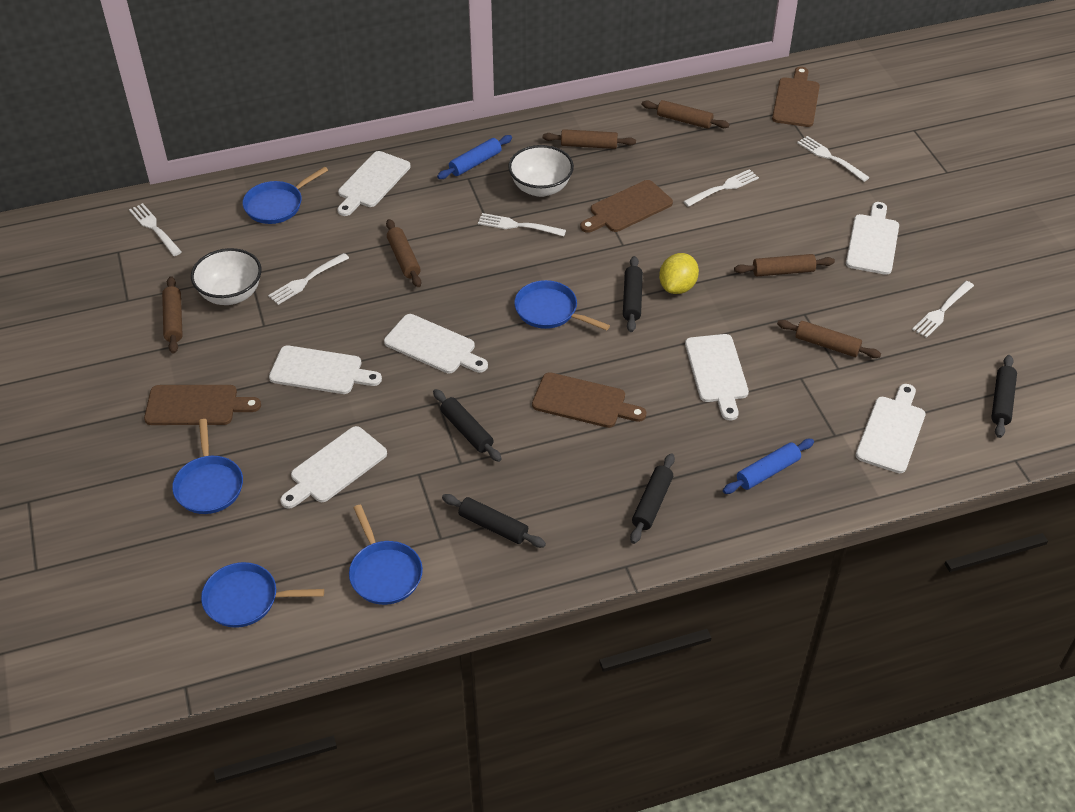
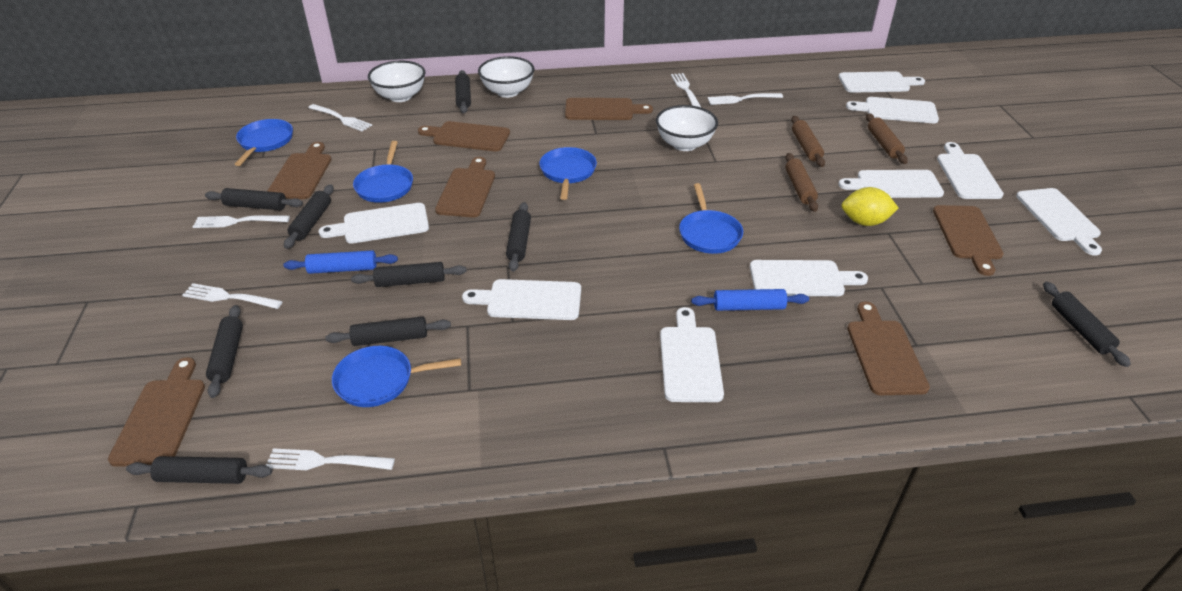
black rolling pin: 5 -> 9
brown cutting board: 4 -> 7
brown rolling pin: 6 -> 3
white bowl: 2 -> 3
white cutting board: 7 -> 9

